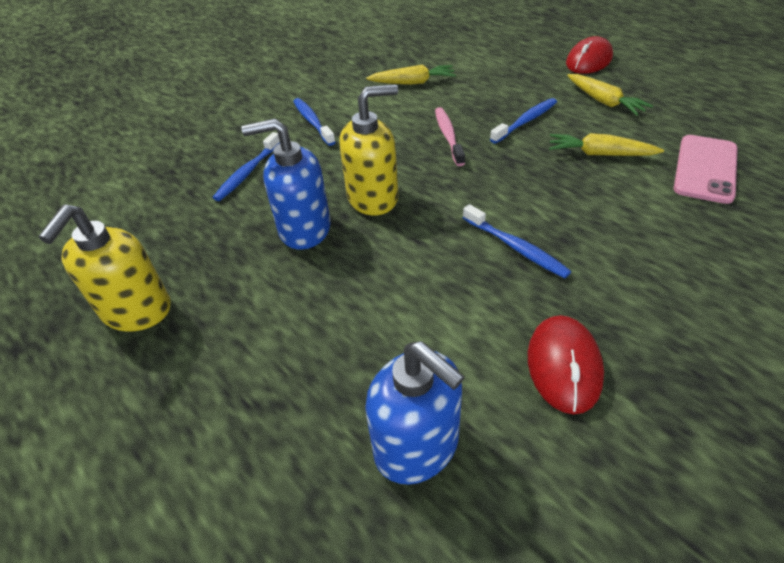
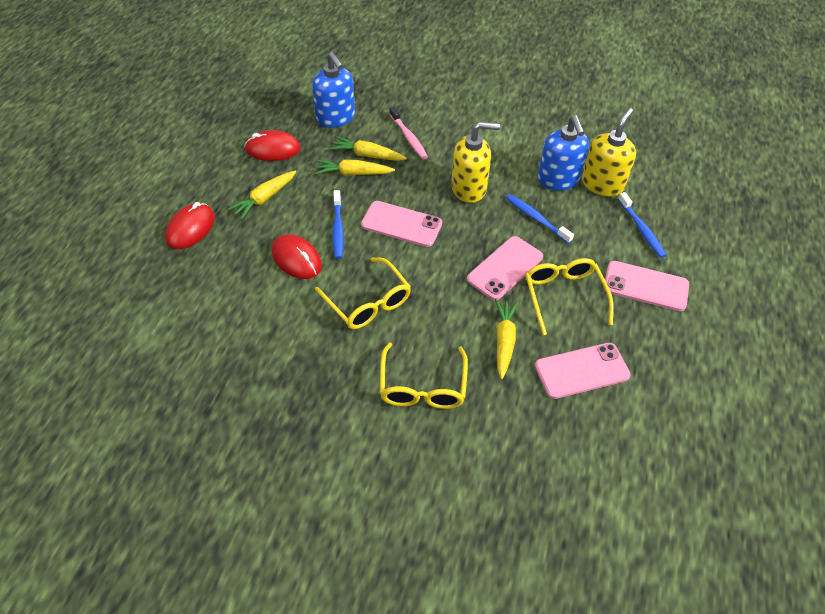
blue toothbrush: 4 -> 3
pink phone: 1 -> 4
red mouse: 2 -> 3
yellow carrot: 3 -> 4
yellow glasses: 0 -> 3

